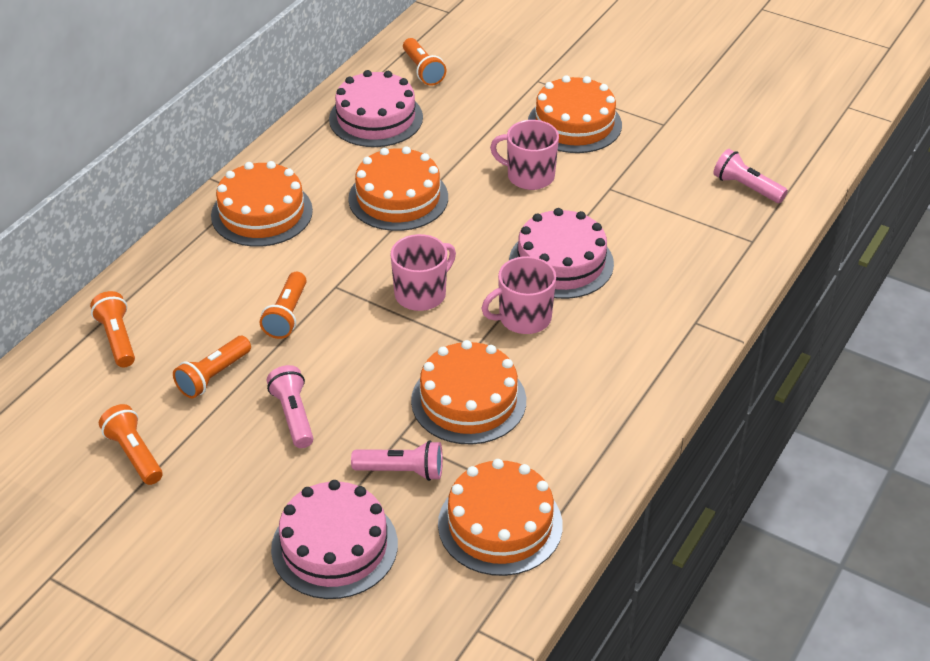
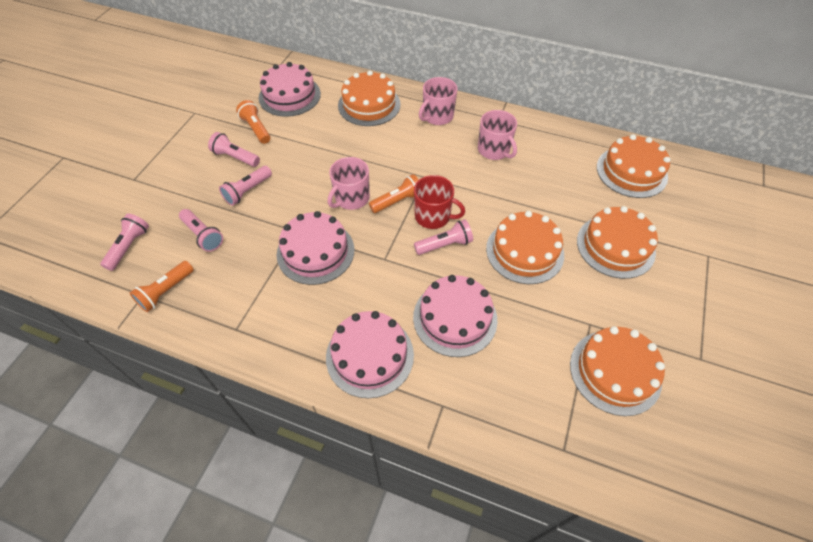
orange flashlight: 5 -> 3
pink cake: 3 -> 4
pink flashlight: 3 -> 5
red mug: 0 -> 1

